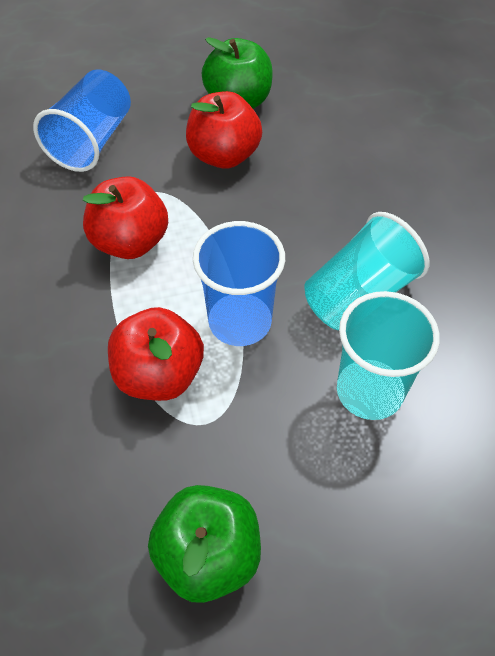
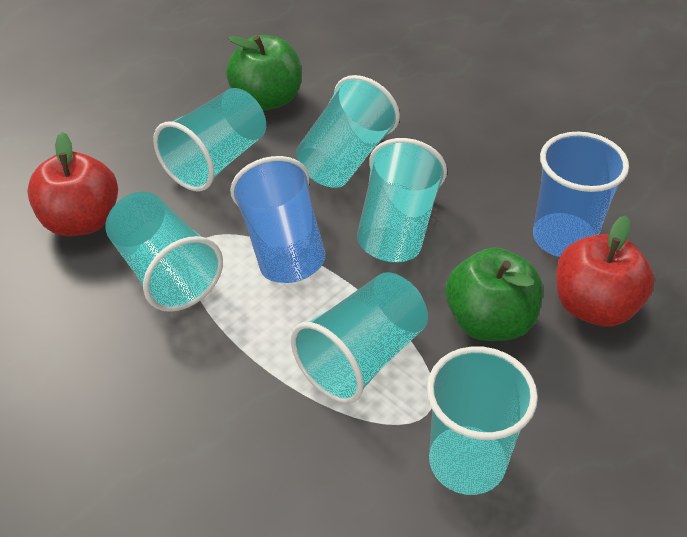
red apple: 3 -> 2
turquoise cup: 2 -> 6

